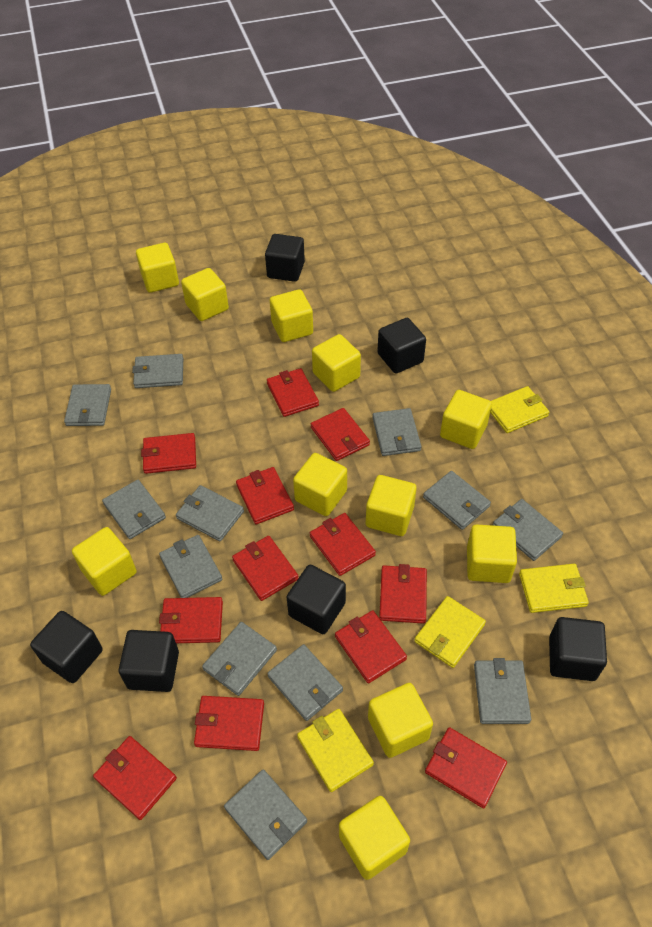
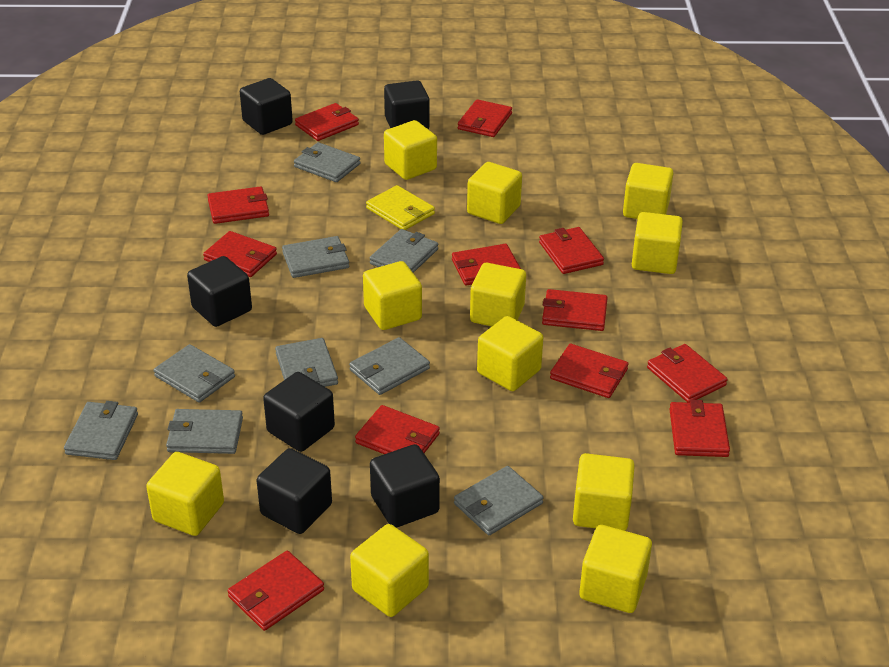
grey wallet: 12 -> 9
yellow wallet: 4 -> 1

